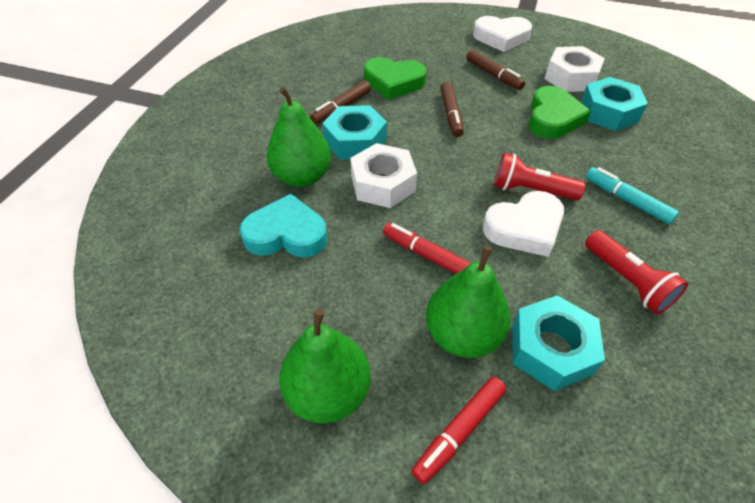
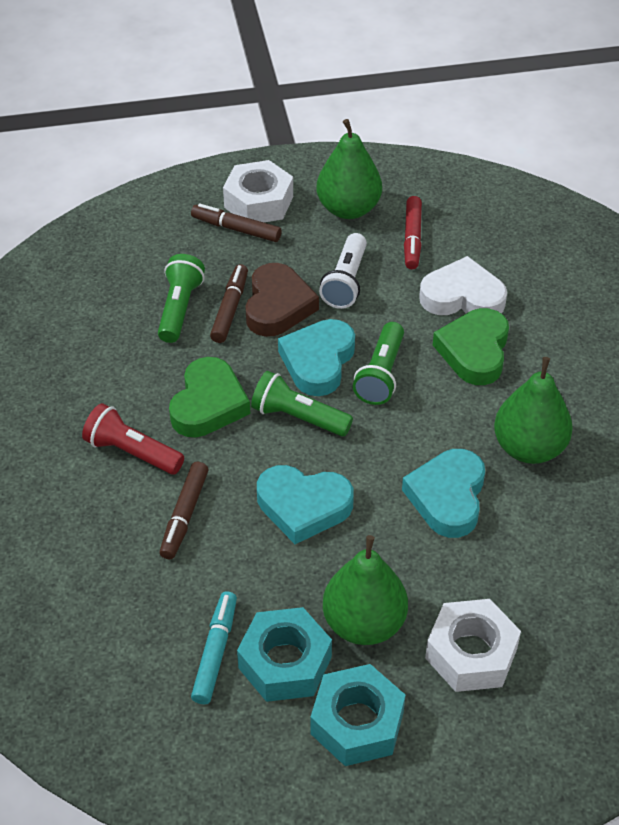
brown heart: 0 -> 1
green flashlight: 0 -> 3
red flashlight: 2 -> 1
red marker: 2 -> 1
turquoise heart: 1 -> 3
turquoise nut: 3 -> 2
white flashlight: 0 -> 1
white heart: 2 -> 1

